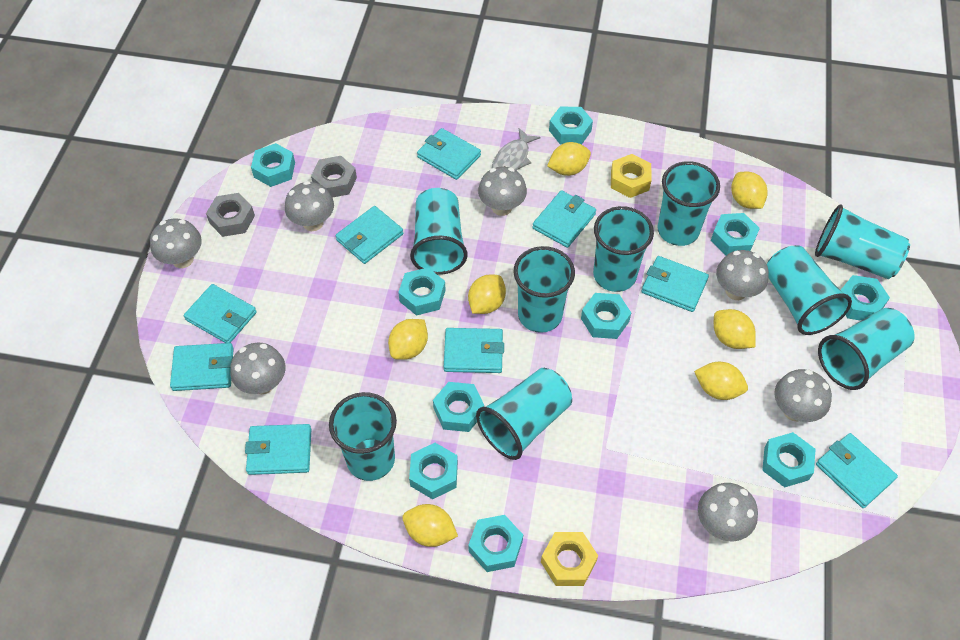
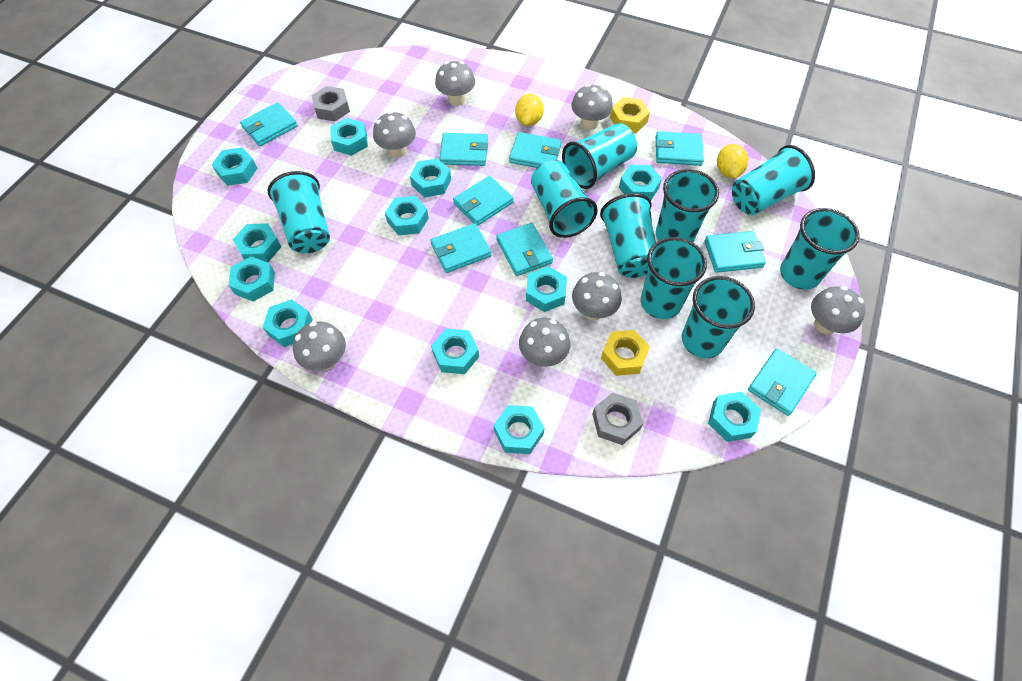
grey fish: 1 -> 0
turquoise nut: 10 -> 12
yellow lemon: 7 -> 2

